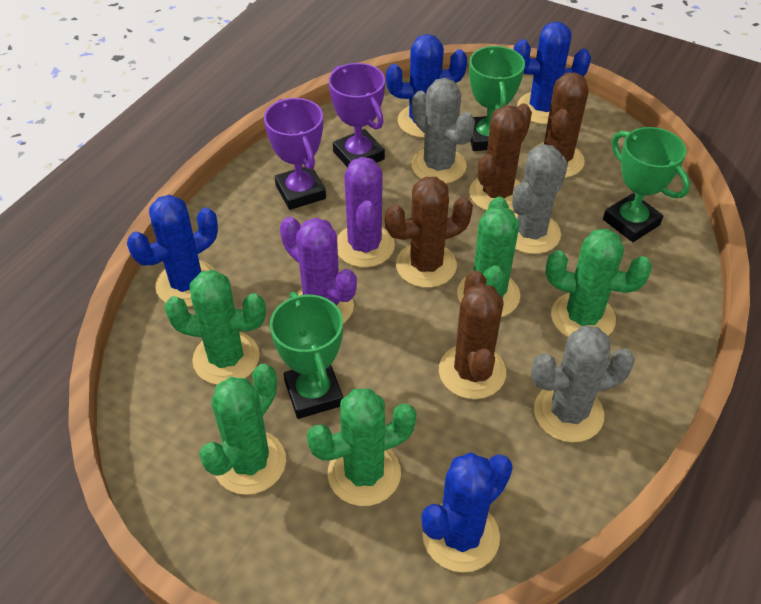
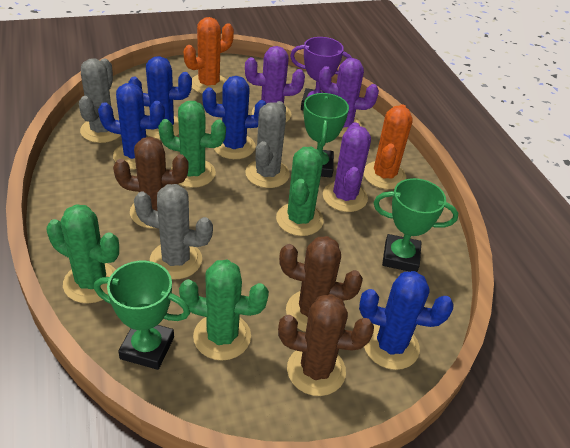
brown cactus: 4 -> 3
green cactus: 5 -> 4
orange cactus: 0 -> 2
purple cactus: 2 -> 3
purple trophy: 2 -> 1

